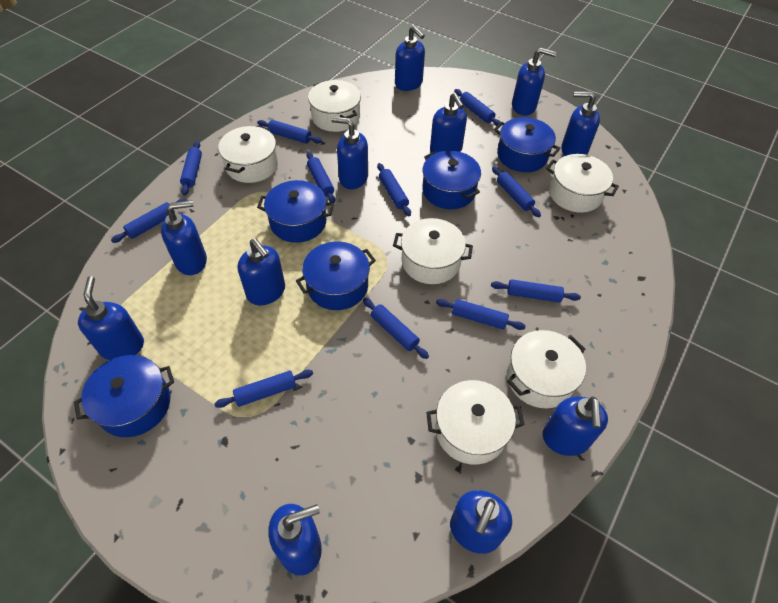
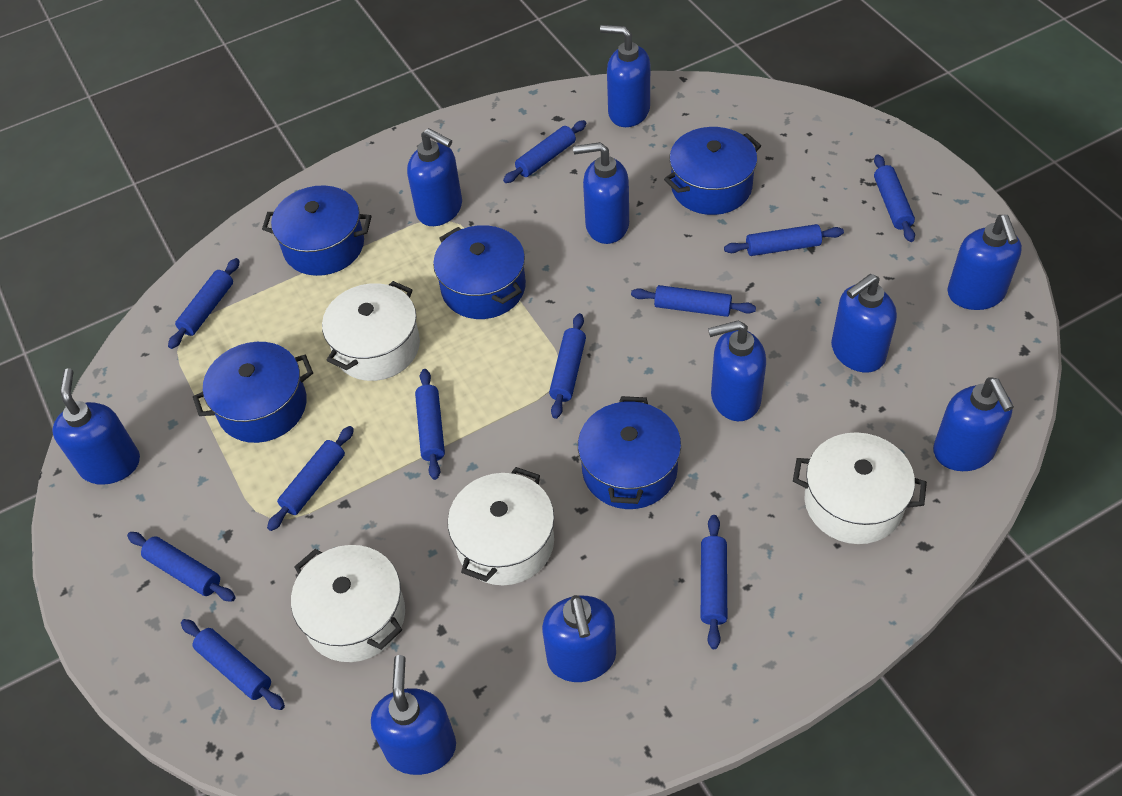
blue soap dispenser: 11 -> 10
white pot: 6 -> 4

